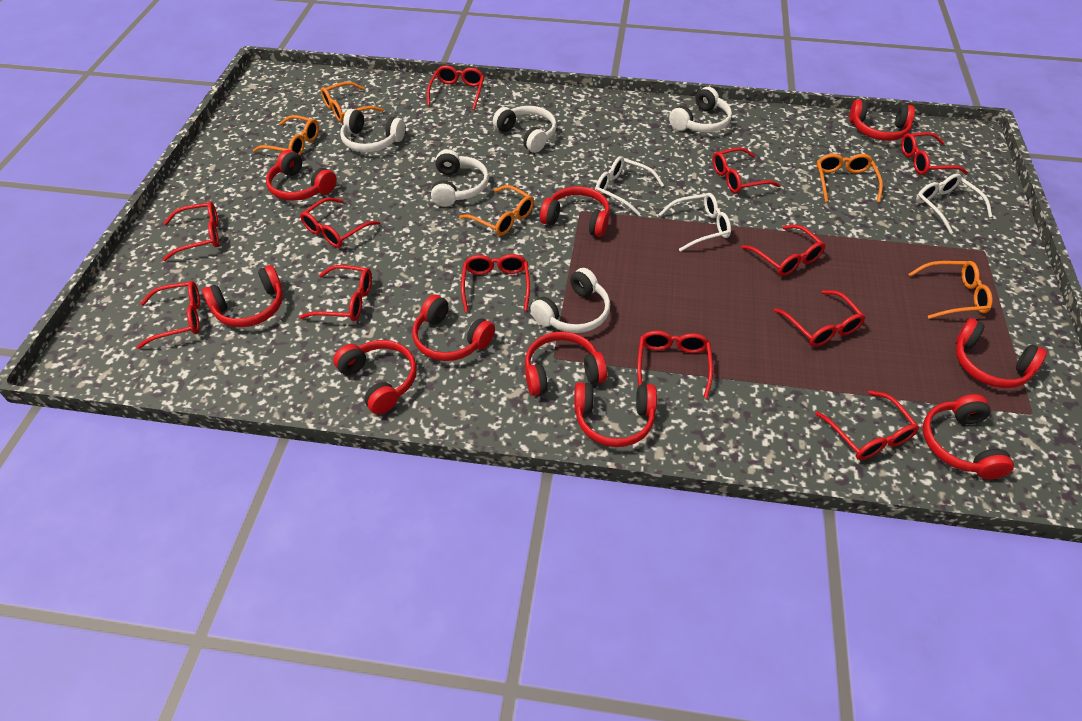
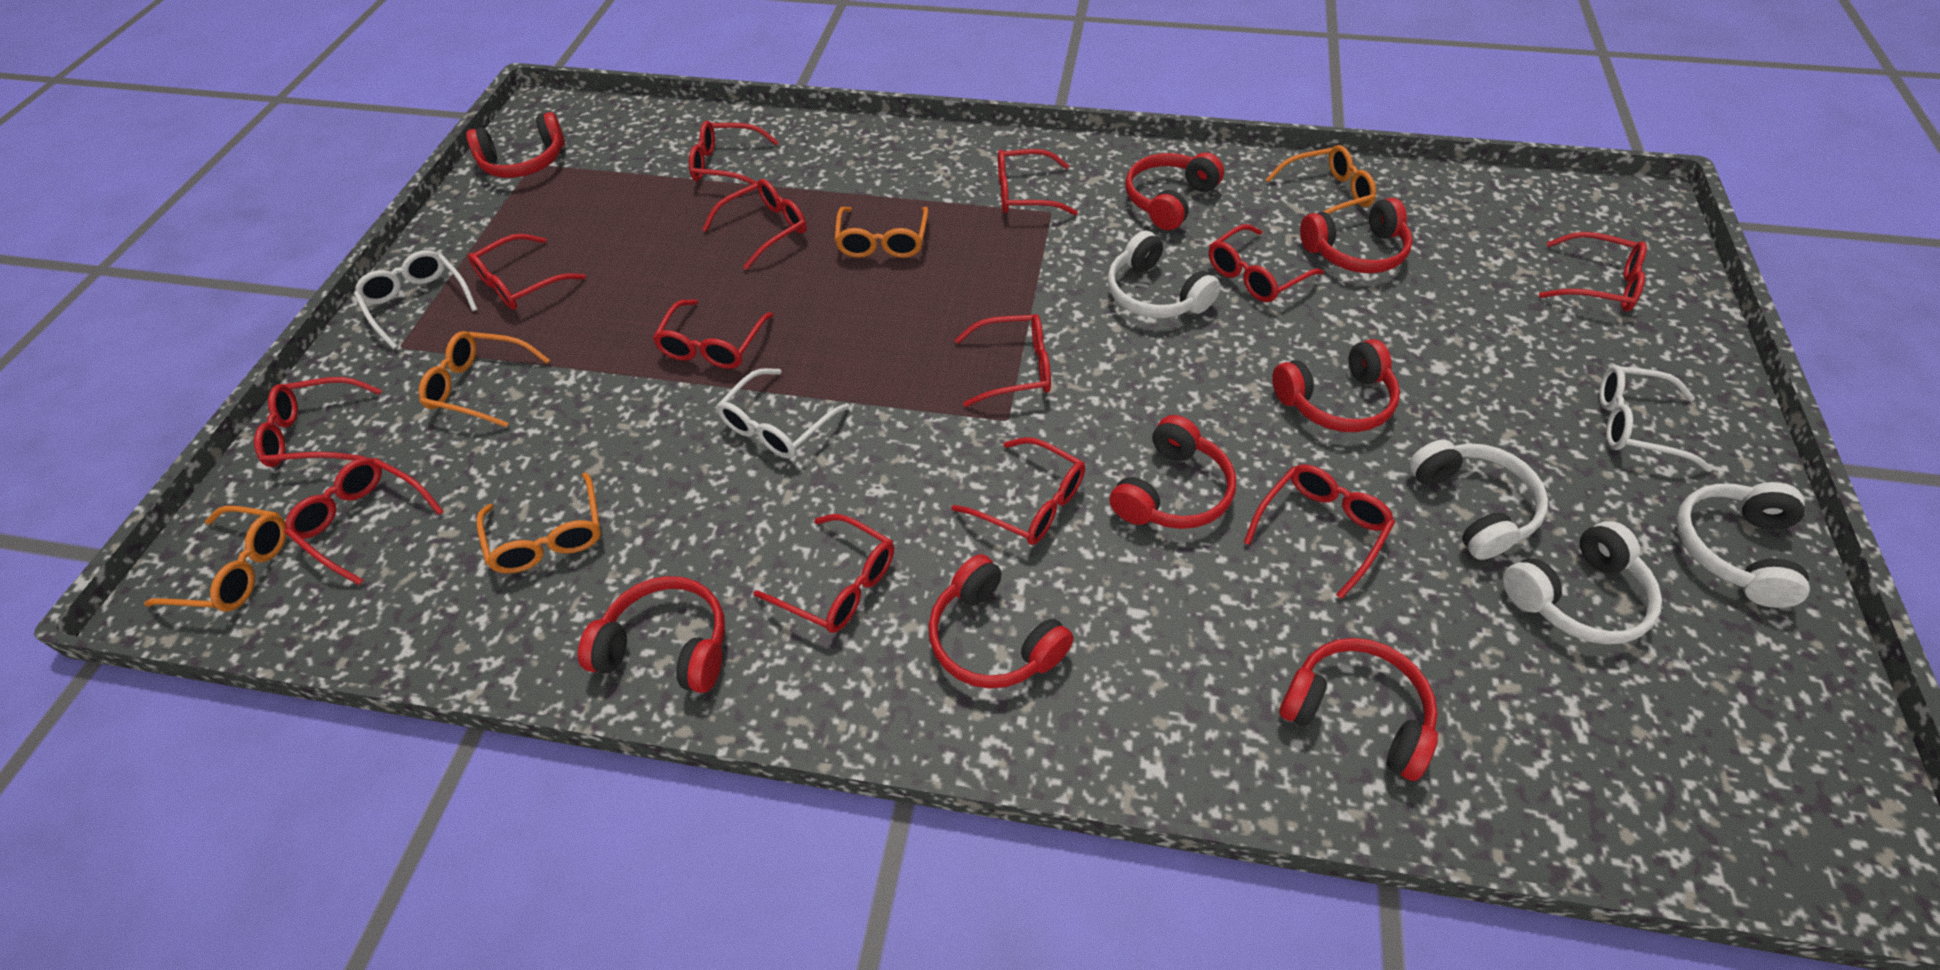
red glasses: 12 -> 13
red headphones: 10 -> 8
white headphones: 5 -> 4

